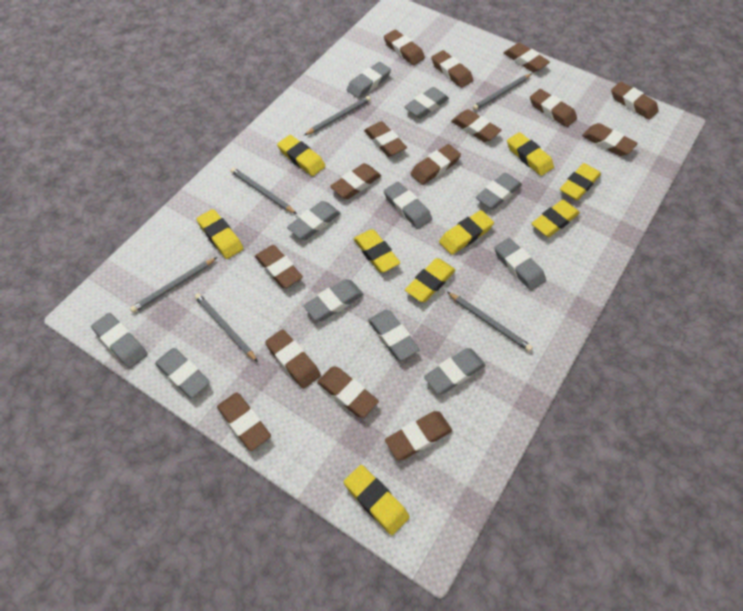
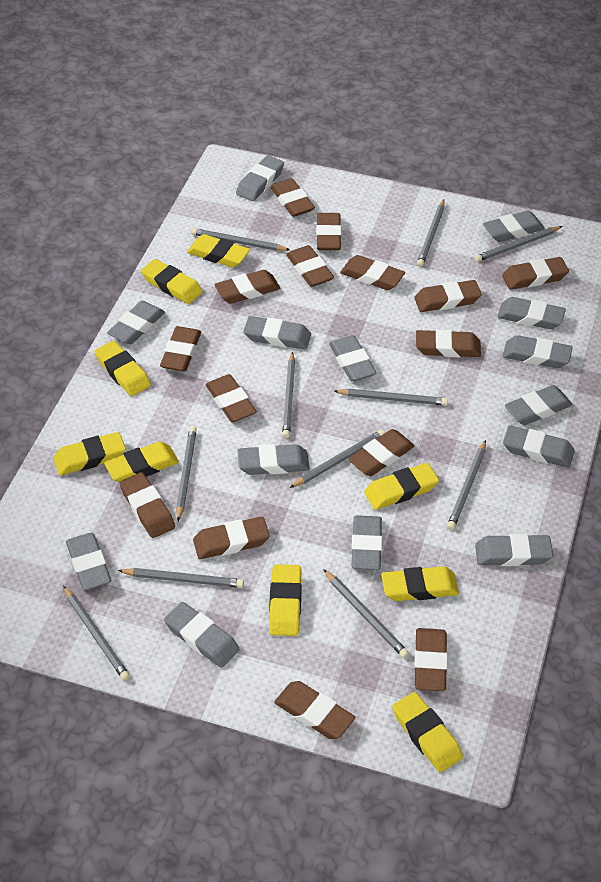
grey eraser: 11 -> 14
grey pencil: 6 -> 11

